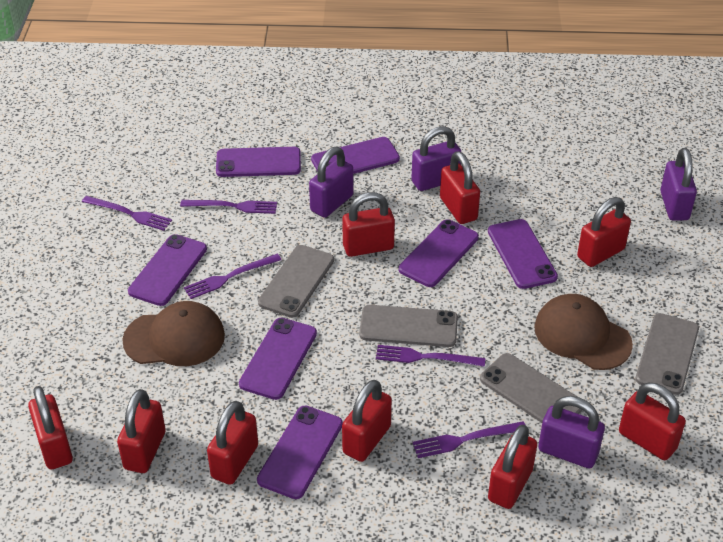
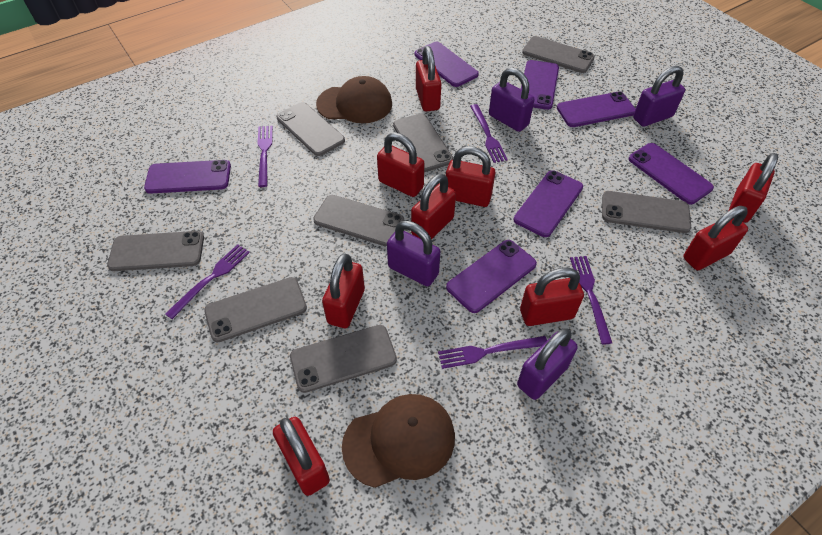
grey phone: 4 -> 8

